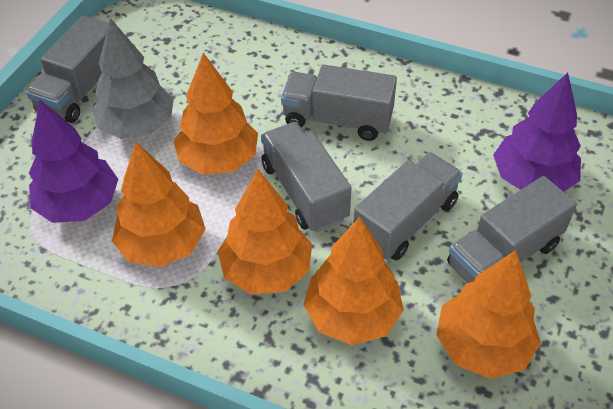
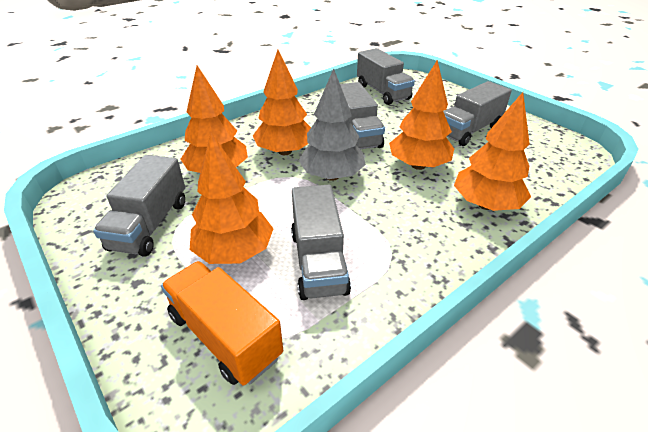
orange truck: 0 -> 1
purple tree: 2 -> 0

